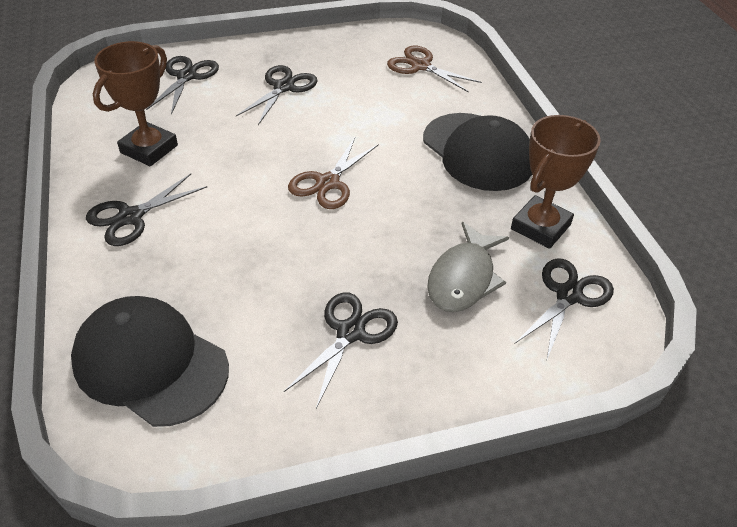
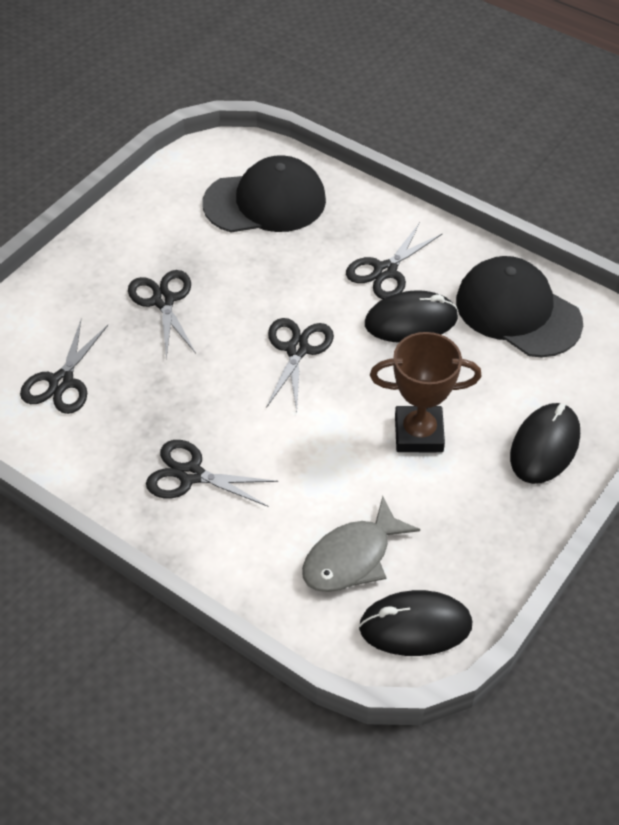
black mouse: 0 -> 3
brown scissors: 2 -> 0
brown trophy: 2 -> 1

